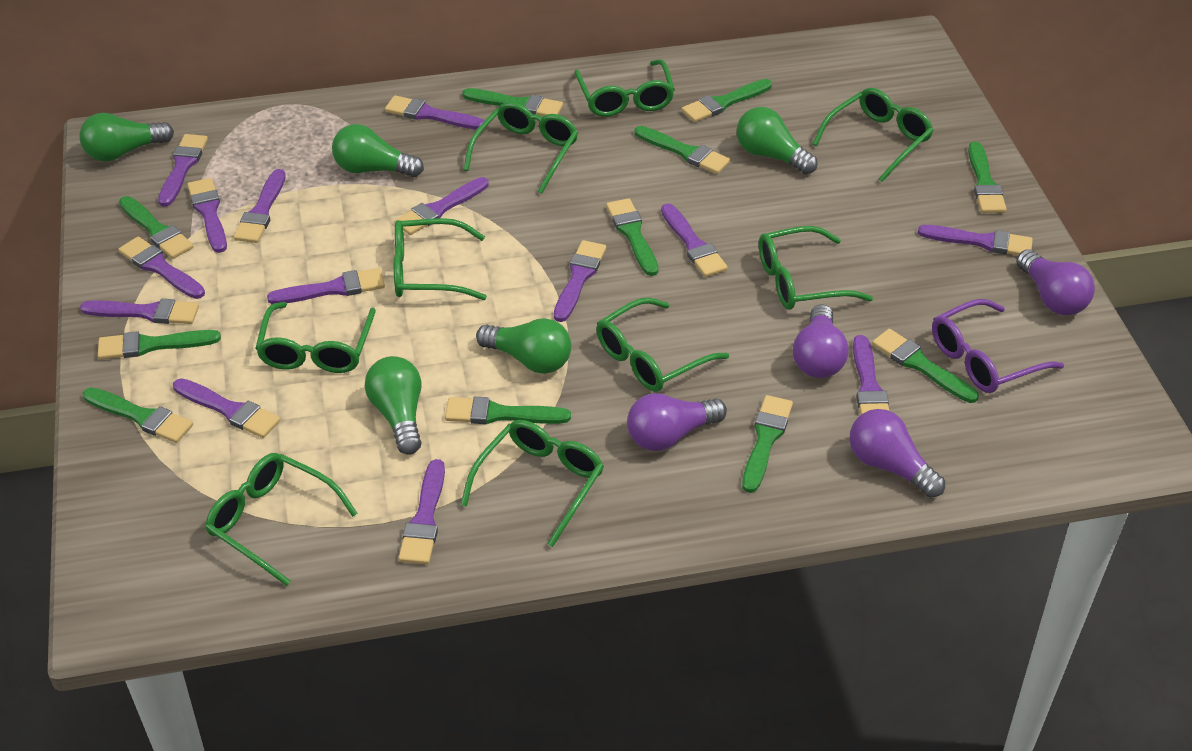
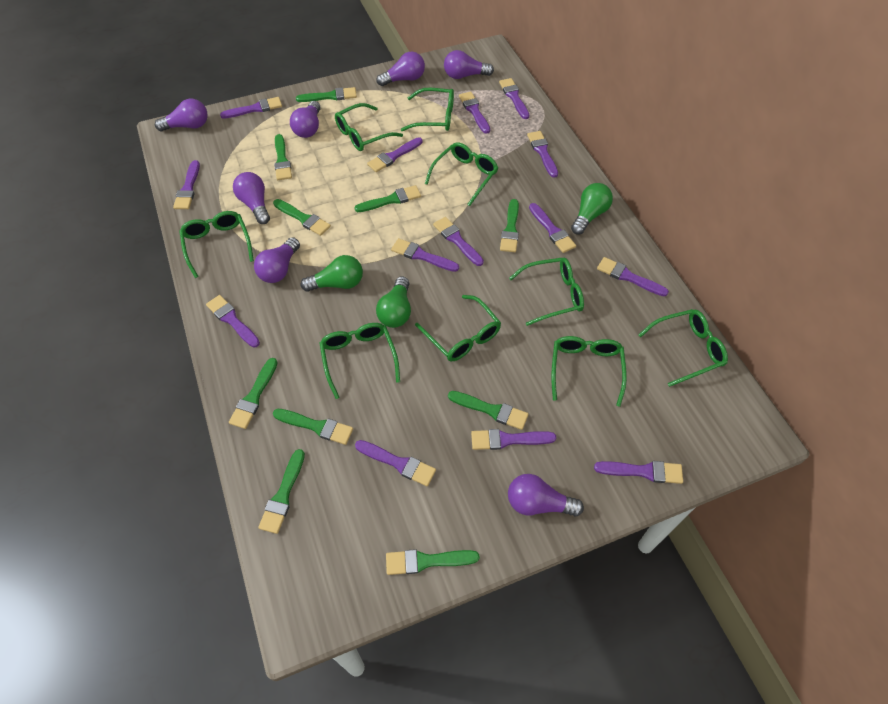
green brush: 11 -> 10
green light bulb: 5 -> 3
purple glasses: 1 -> 0
purple light bulb: 4 -> 7

